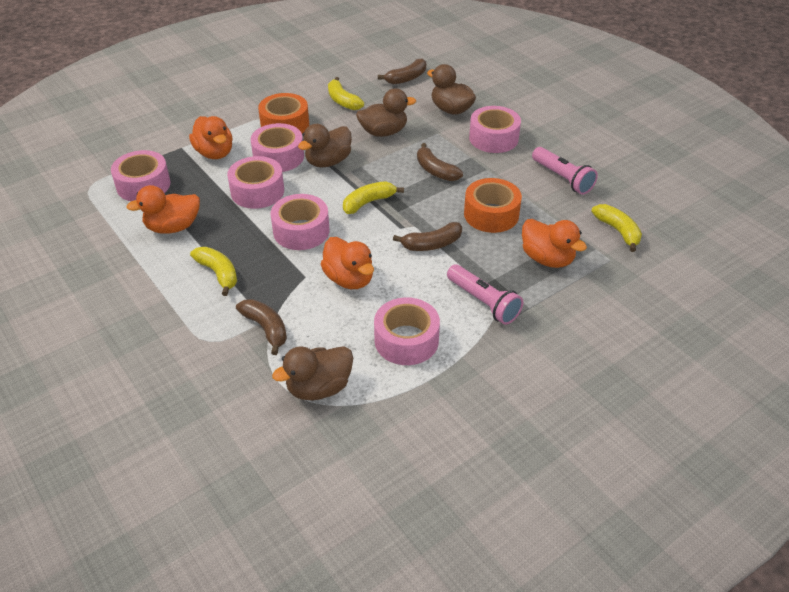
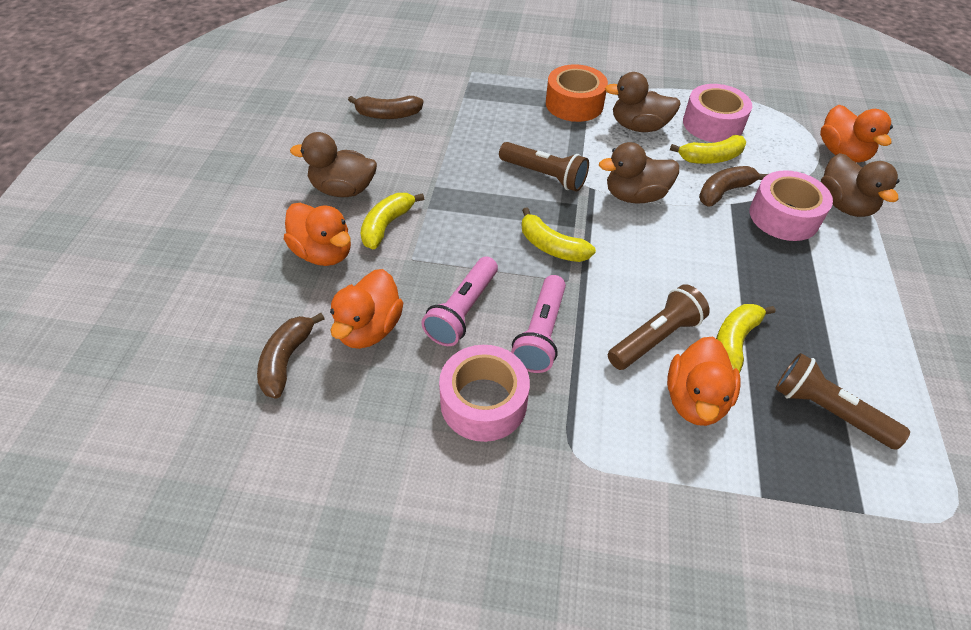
brown banana: 4 -> 3
brown flashlight: 0 -> 3
orange tape: 2 -> 1
pink tape: 6 -> 3

